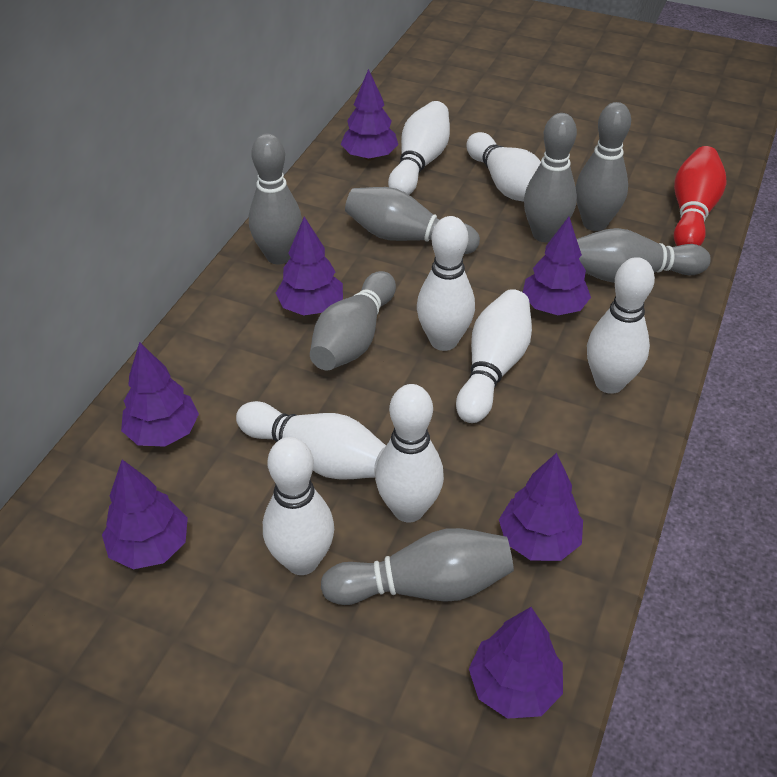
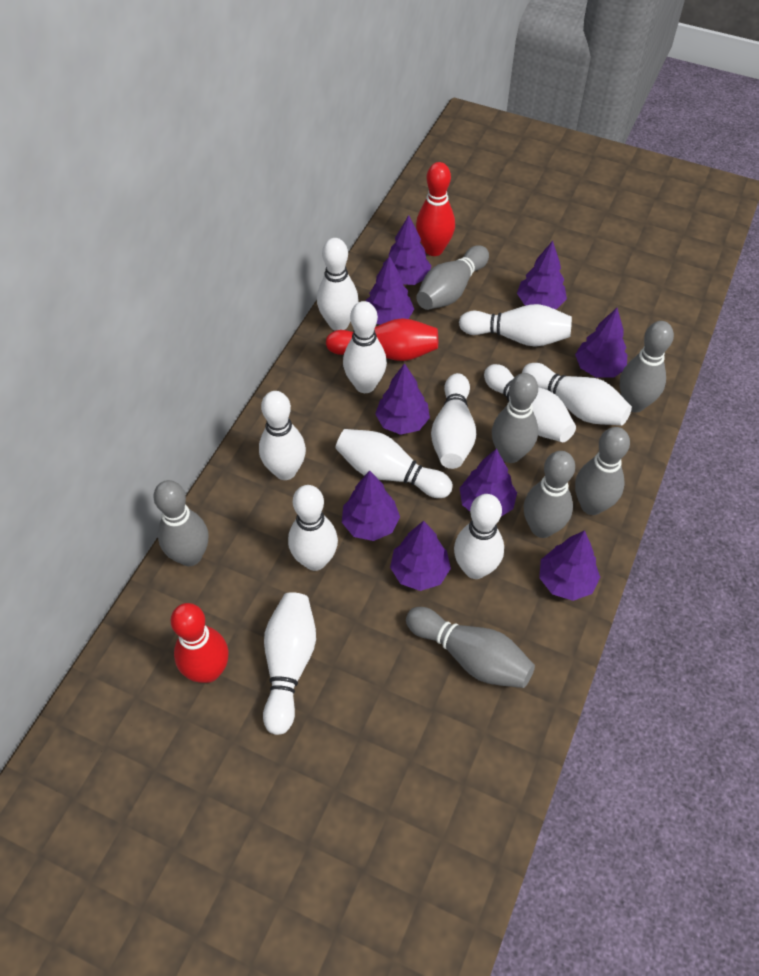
purple tree: 7 -> 9
red bowling pin: 1 -> 3
white bowling pin: 8 -> 11

